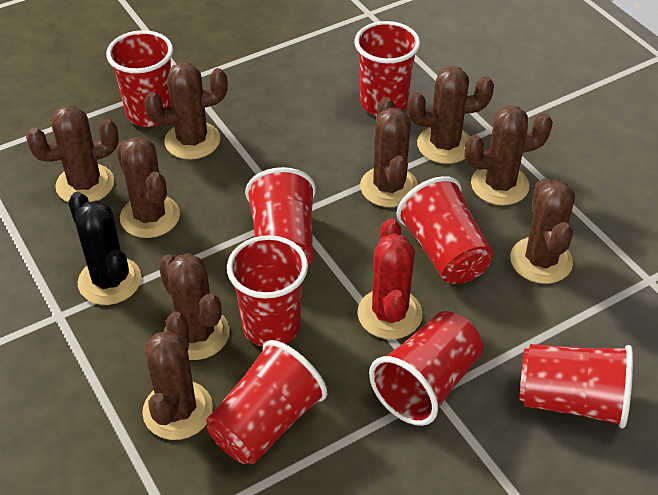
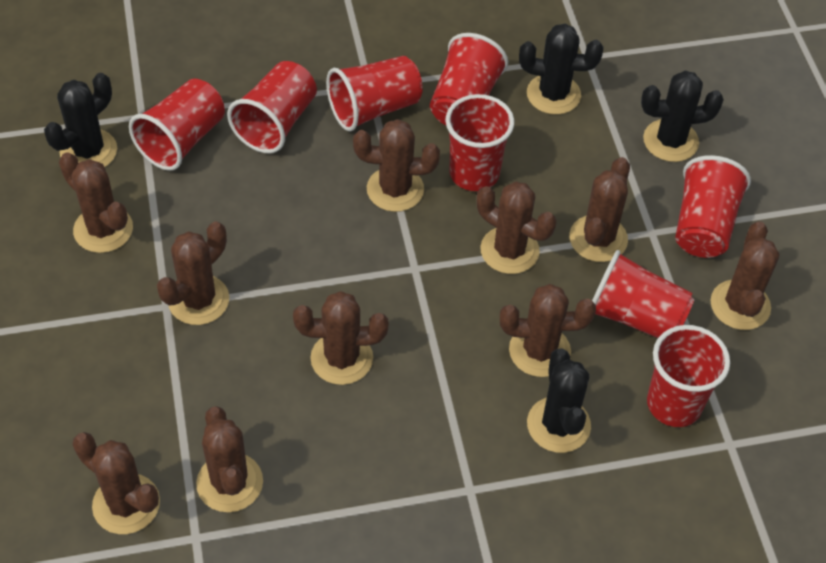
black cactus: 1 -> 4
brown cactus: 9 -> 10
red cactus: 1 -> 0

